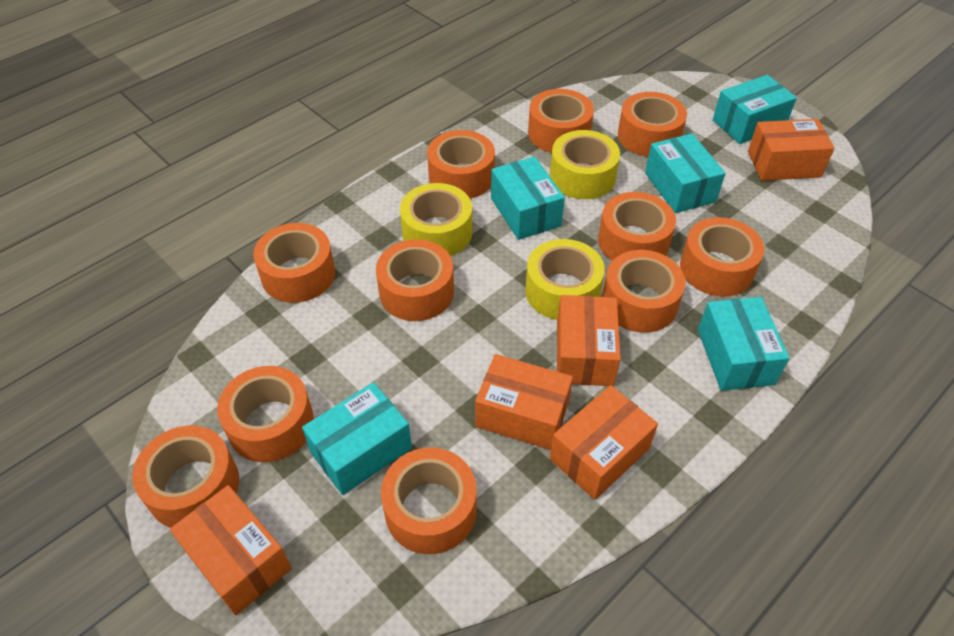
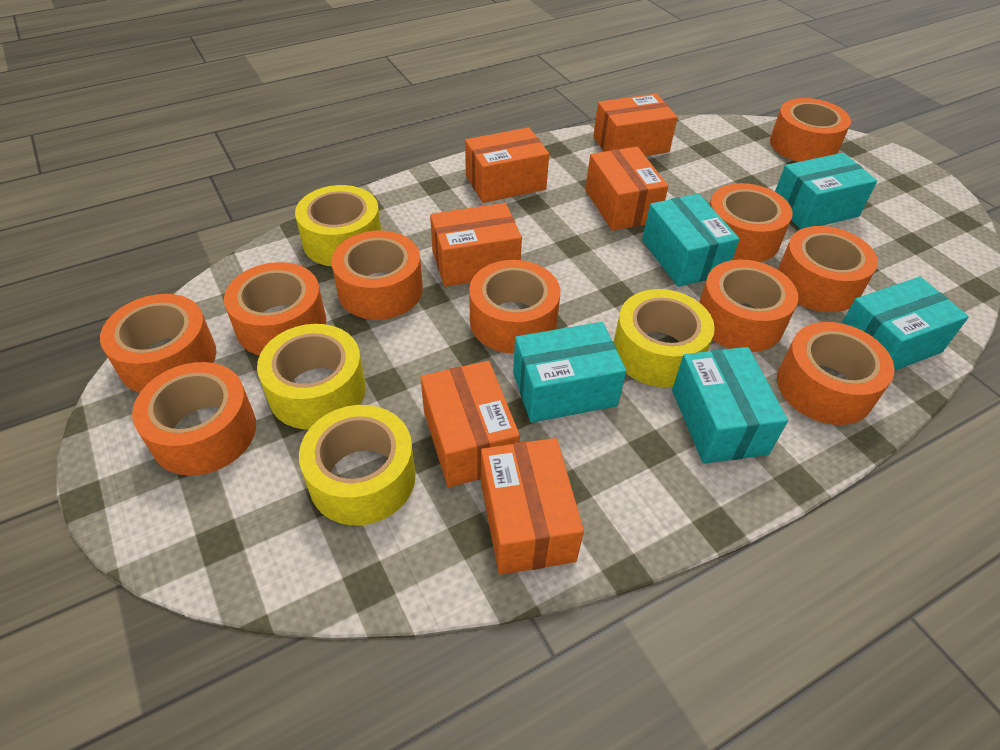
orange box: 5 -> 6
orange tape: 11 -> 10
yellow tape: 3 -> 4

